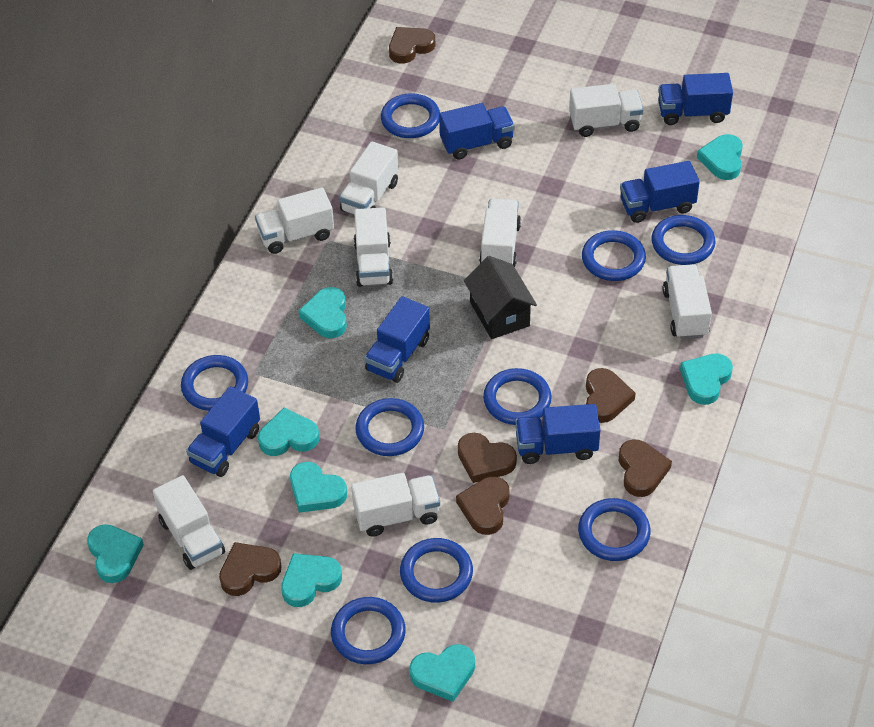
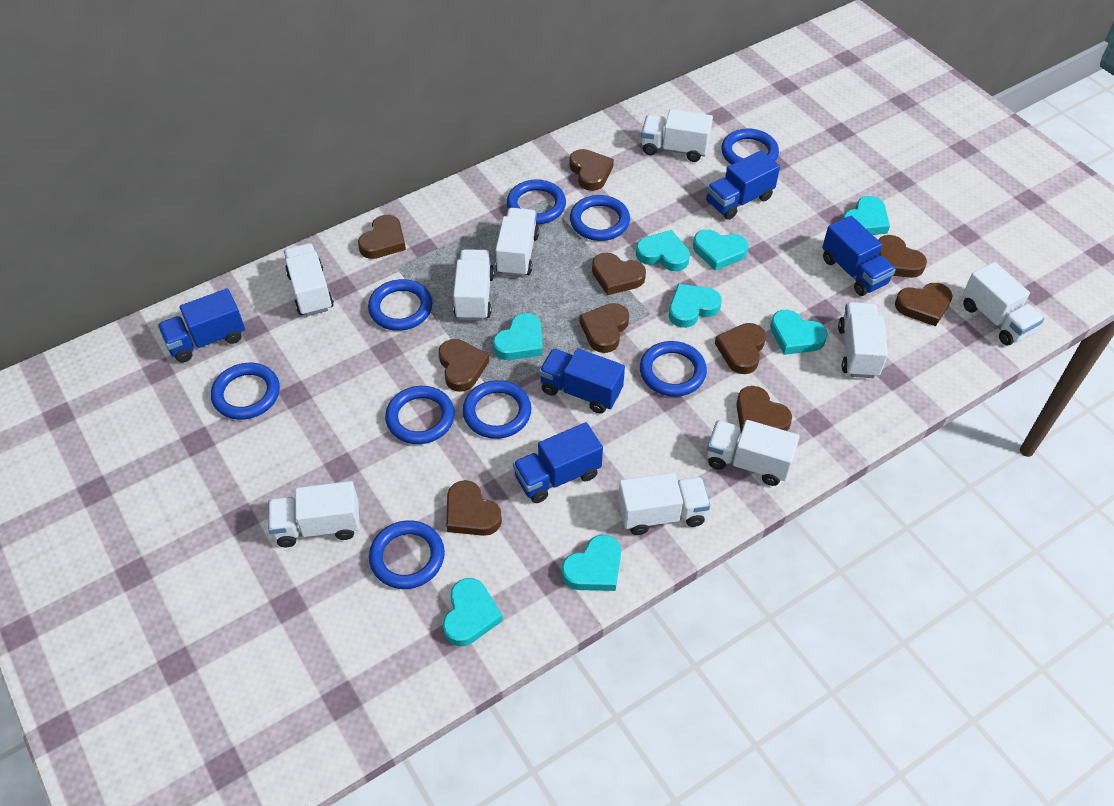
black house: 1 -> 0
blue truck: 6 -> 5
brown heart: 6 -> 10
white truck: 8 -> 9

